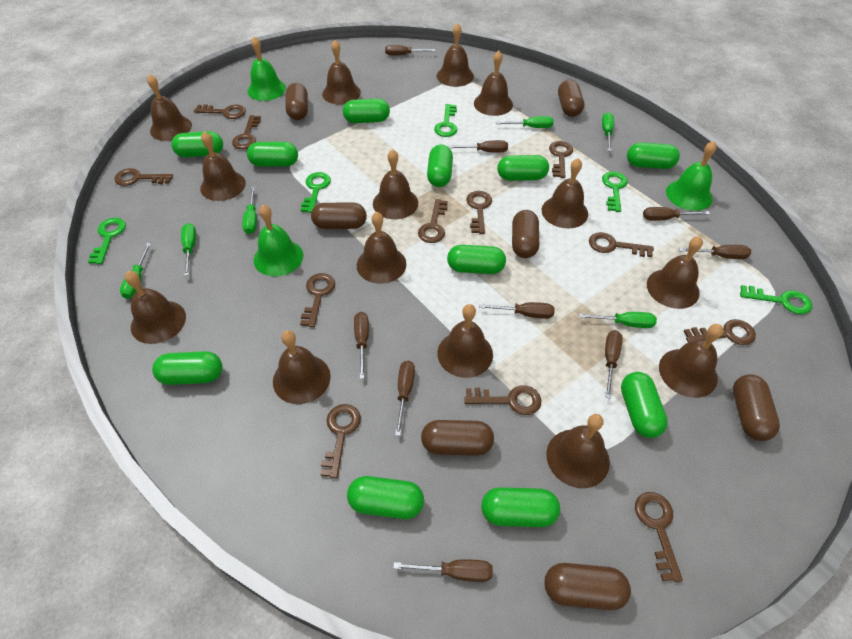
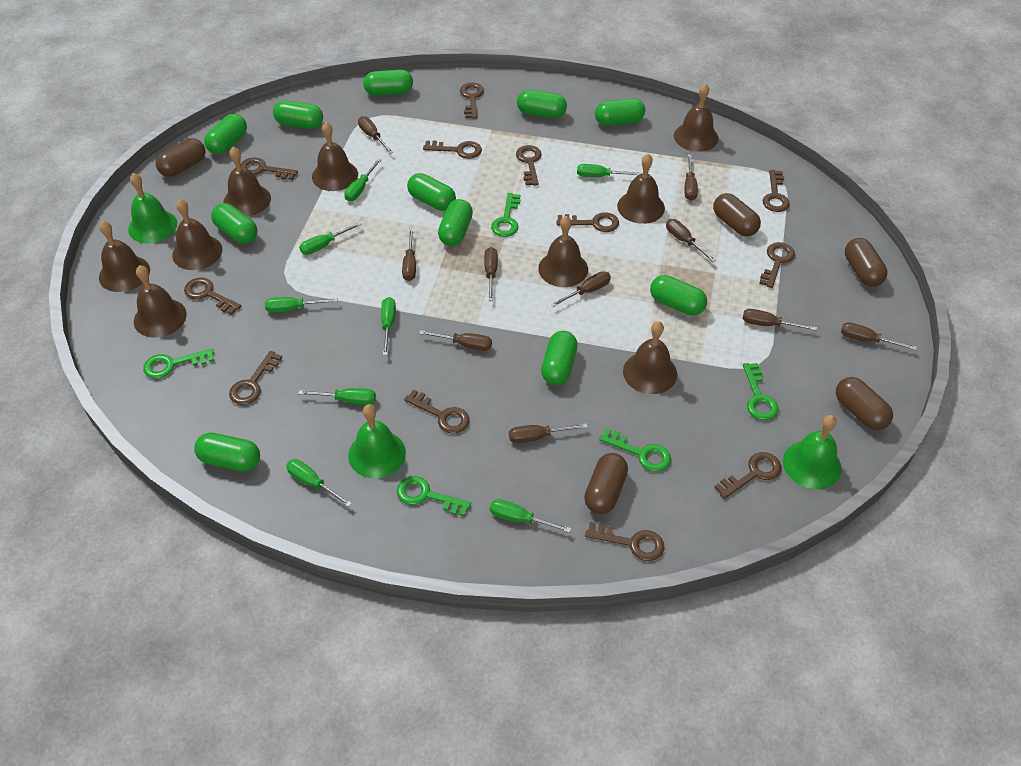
brown bell: 14 -> 9
brown capsule: 7 -> 5
brown screwdriver: 9 -> 10
green screwdriver: 6 -> 8

